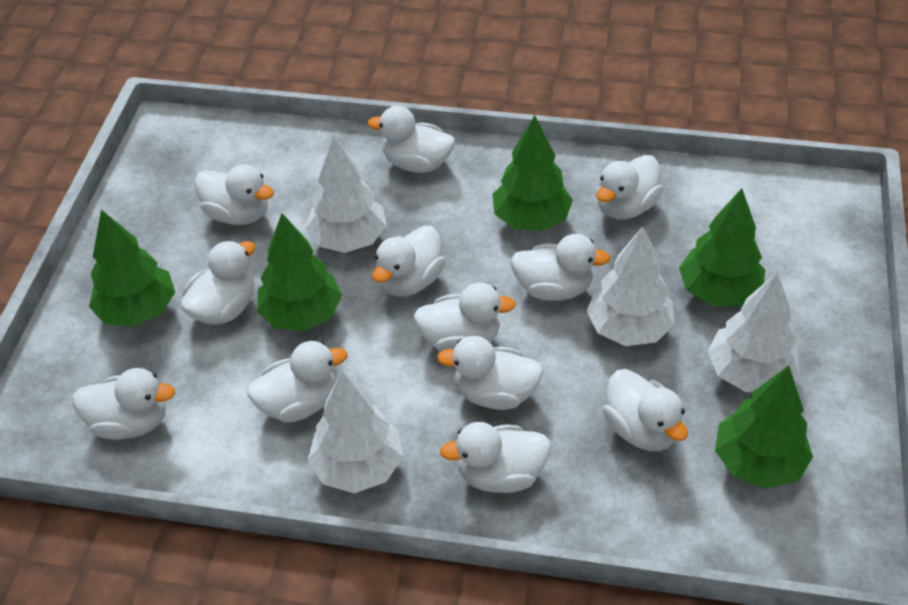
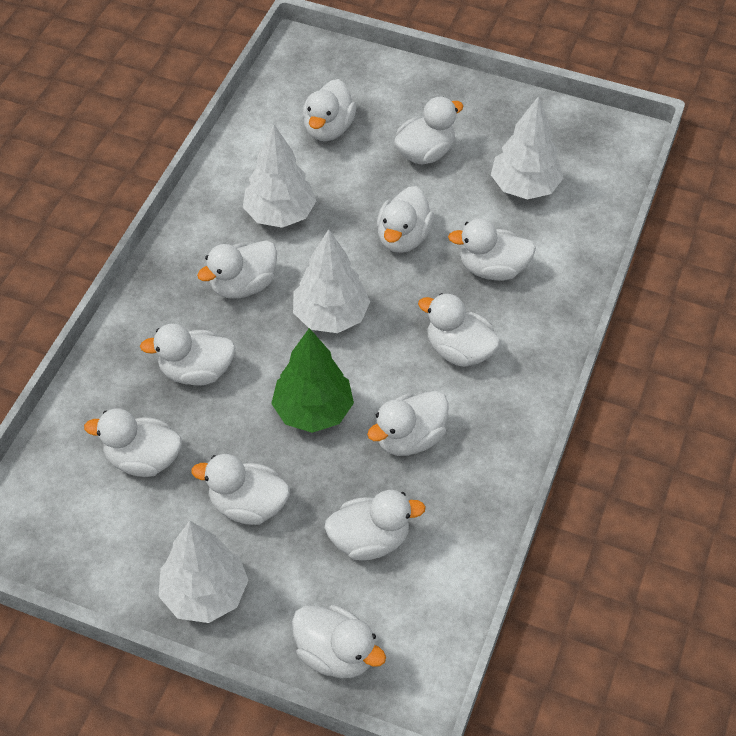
green tree: 5 -> 1

